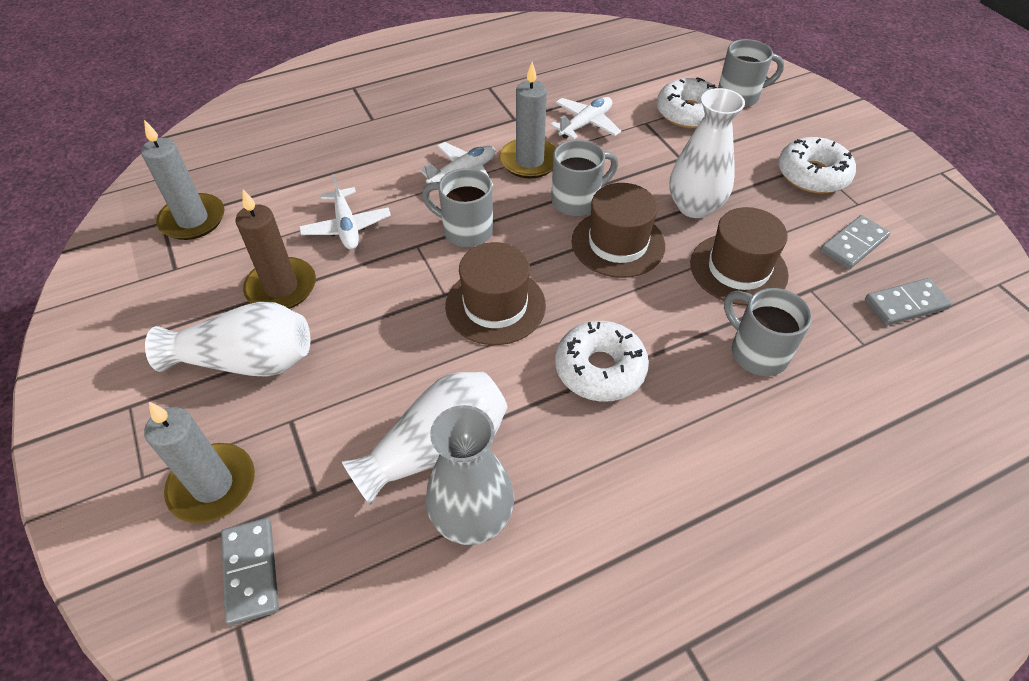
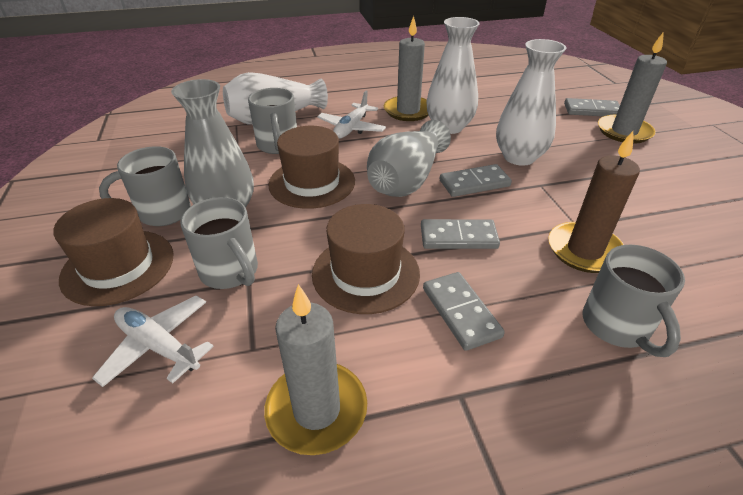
grey domino: 3 -> 4
grey vase: 1 -> 2
white donut: 3 -> 0
white plane: 3 -> 2

